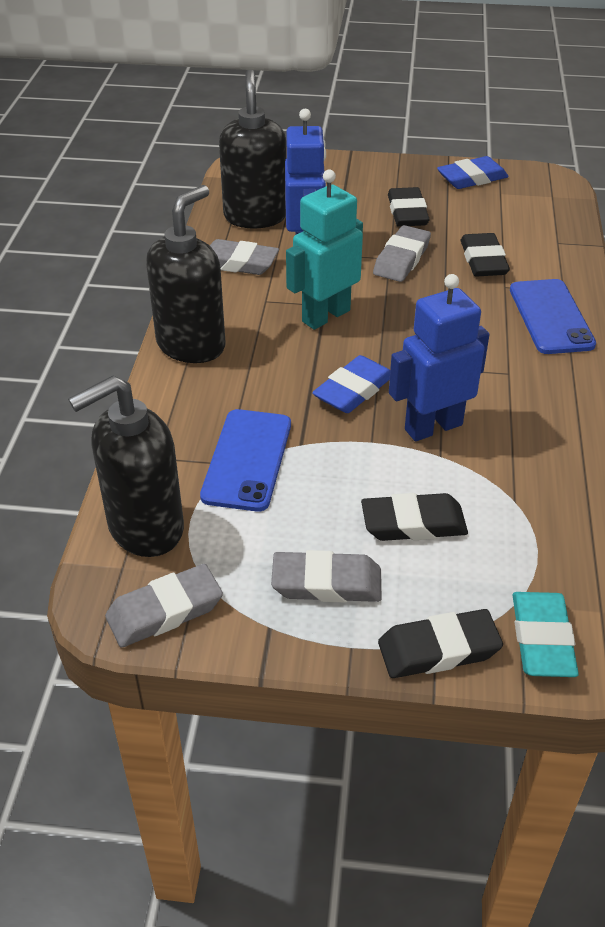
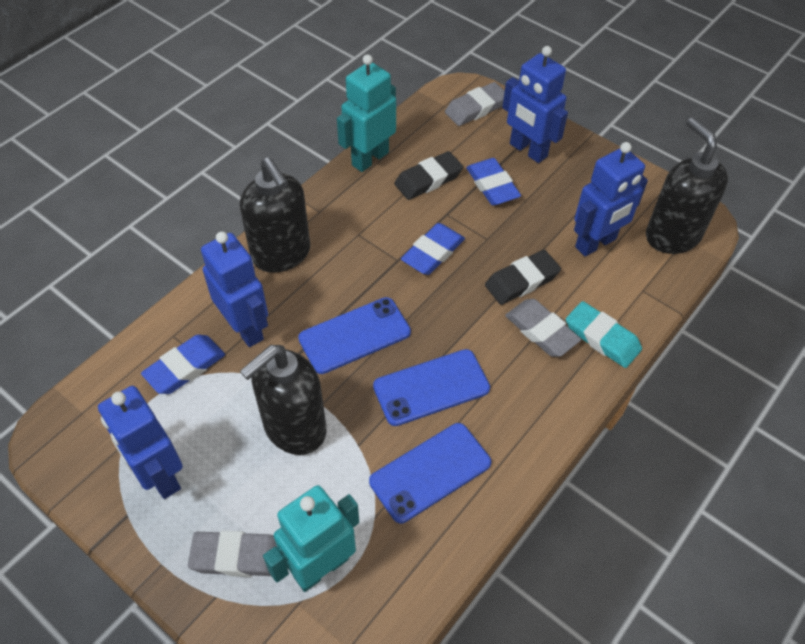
black eraser: 4 -> 2
blue eraser: 2 -> 3
blue phone: 2 -> 3
blue robot: 2 -> 4
grey eraser: 4 -> 3
turquoise robot: 1 -> 2

